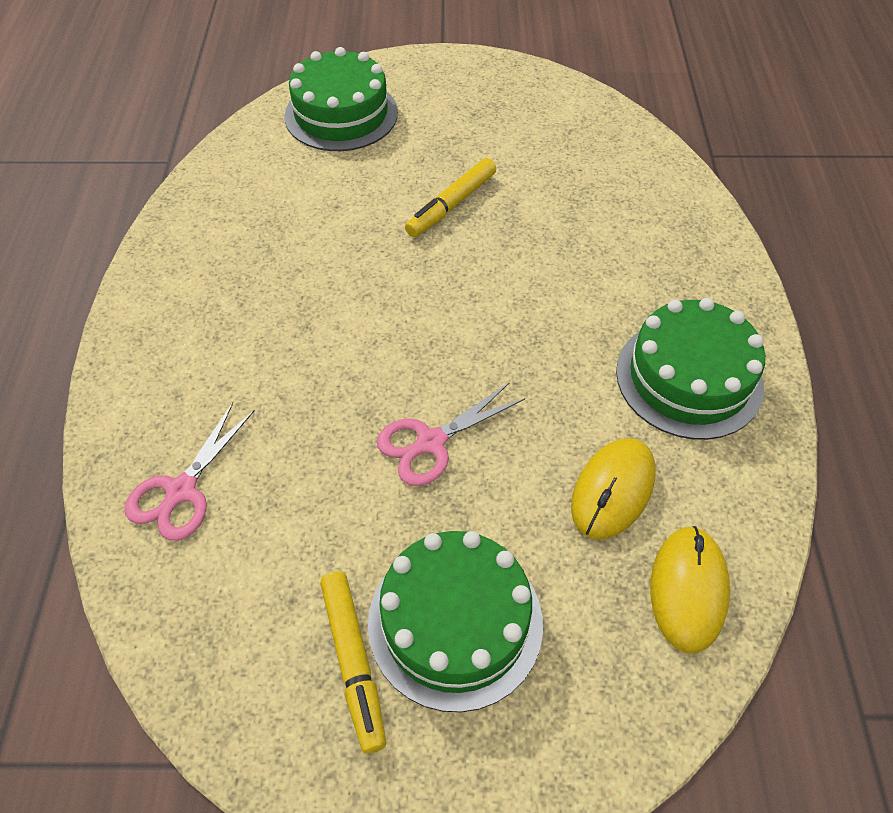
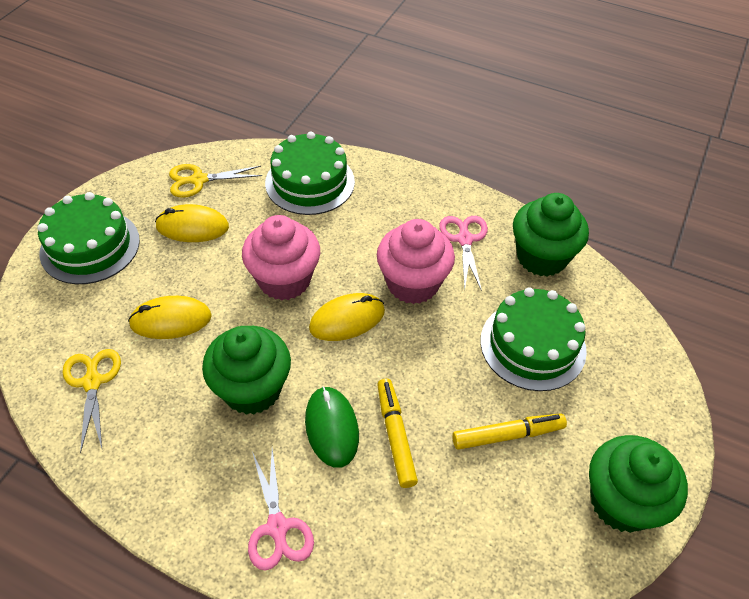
green cupcake: 0 -> 3
green mouse: 0 -> 1
pink cupcake: 0 -> 2
yellow mouse: 2 -> 3
yellow scissors: 0 -> 2

